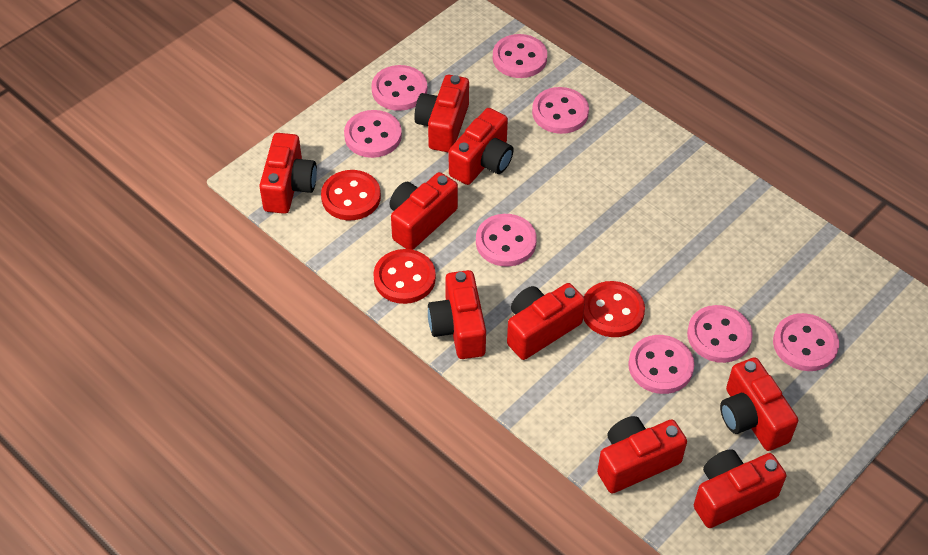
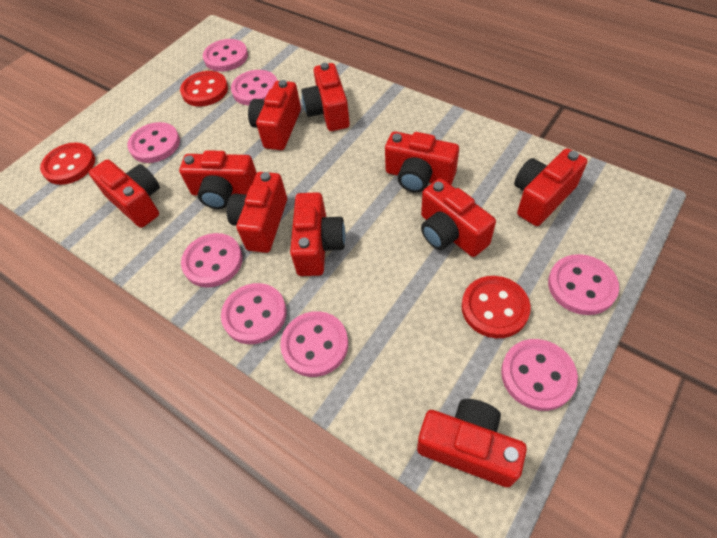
red camera: 9 -> 10

